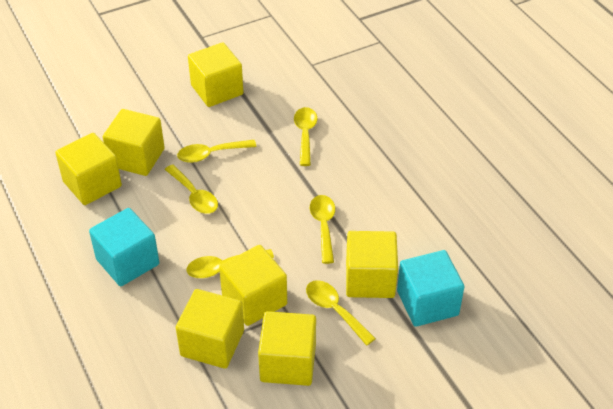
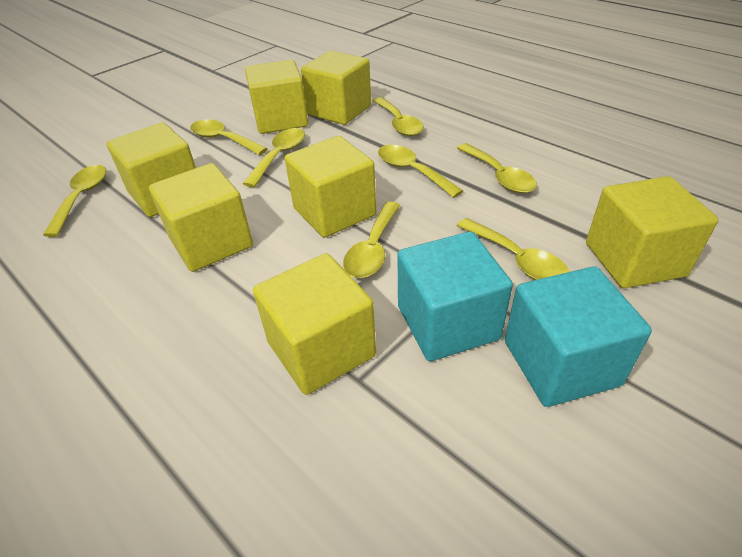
yellow spoon: 6 -> 8

